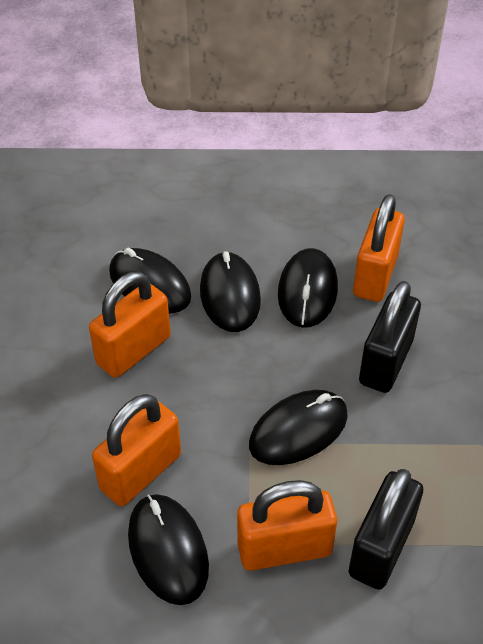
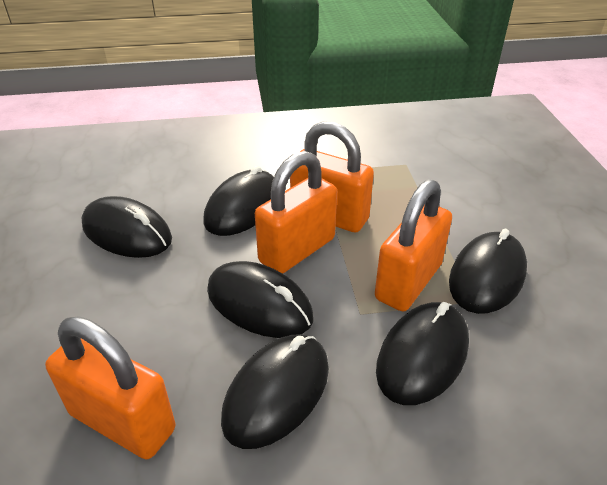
black mouse: 5 -> 6
black padlock: 2 -> 0

